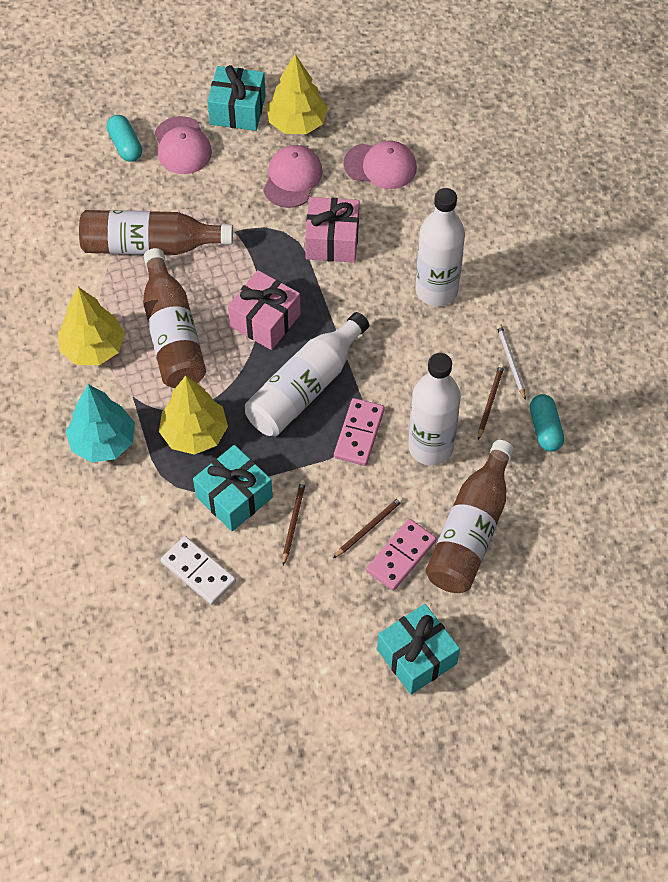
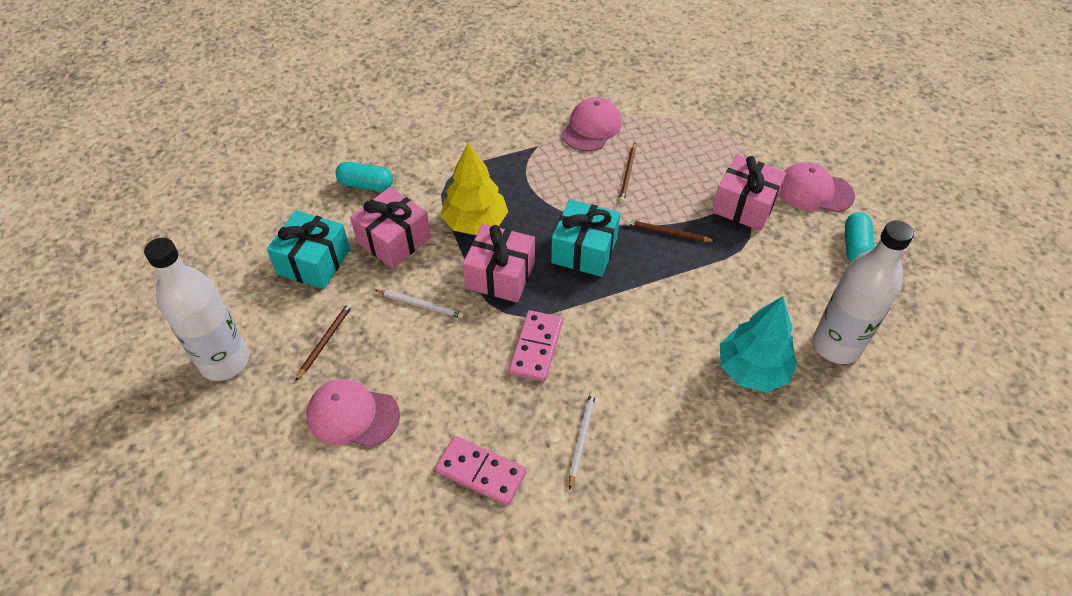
brown bottle: 3 -> 0
pink gift: 2 -> 3
turquoise gift: 3 -> 2
white bottle: 3 -> 2
white domino: 1 -> 0
white pencil: 1 -> 2
yellow tree: 3 -> 1

